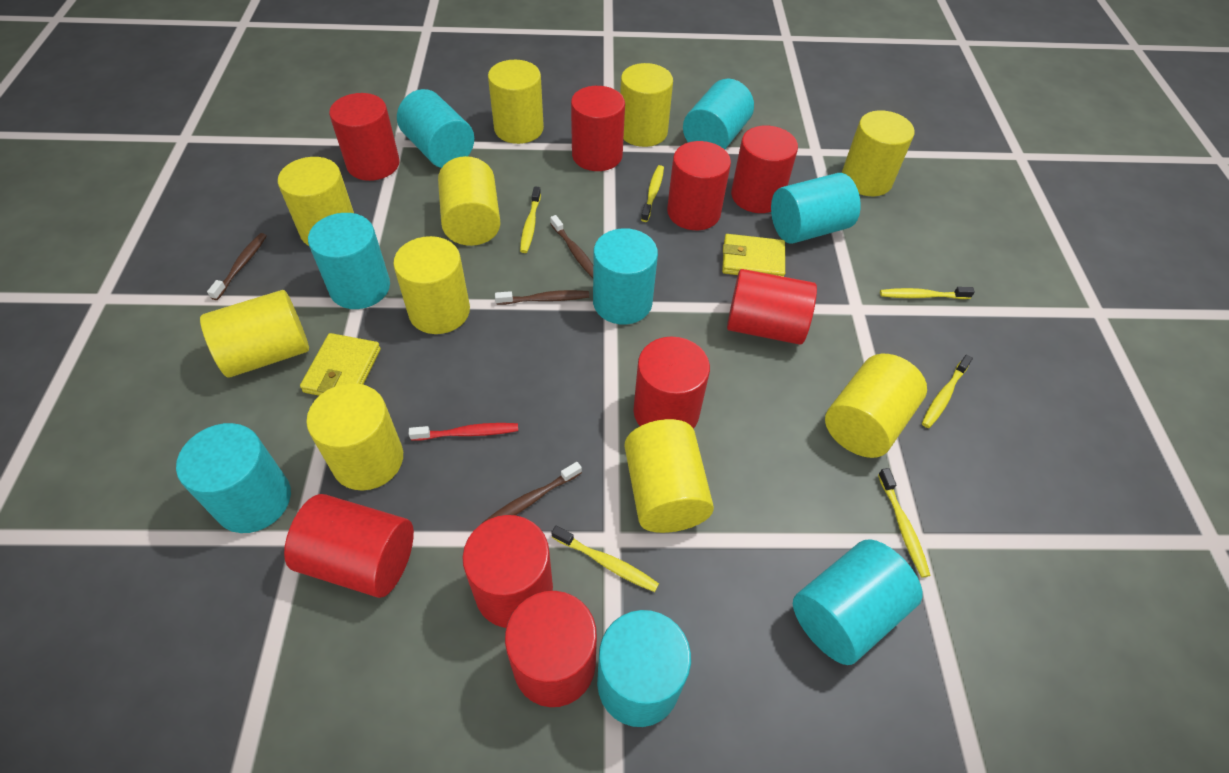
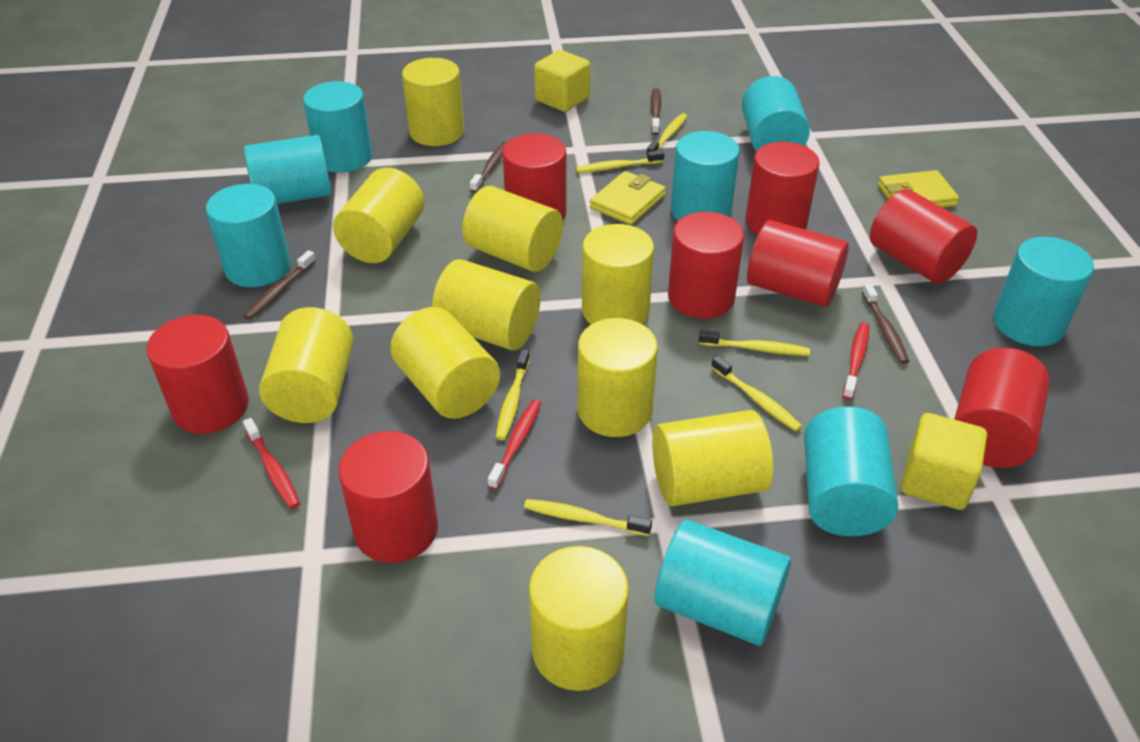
red cylinder: 9 -> 8
red toothbrush: 1 -> 3
yellow cube: 0 -> 2

